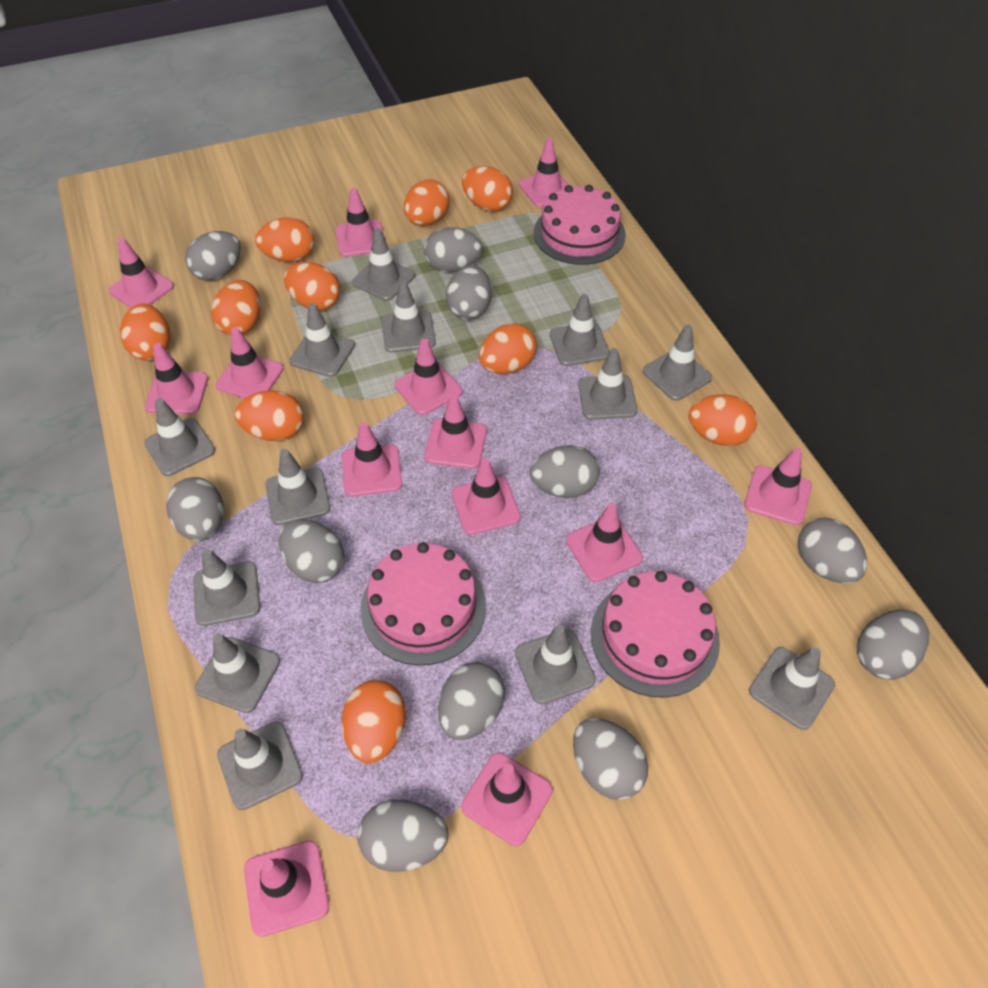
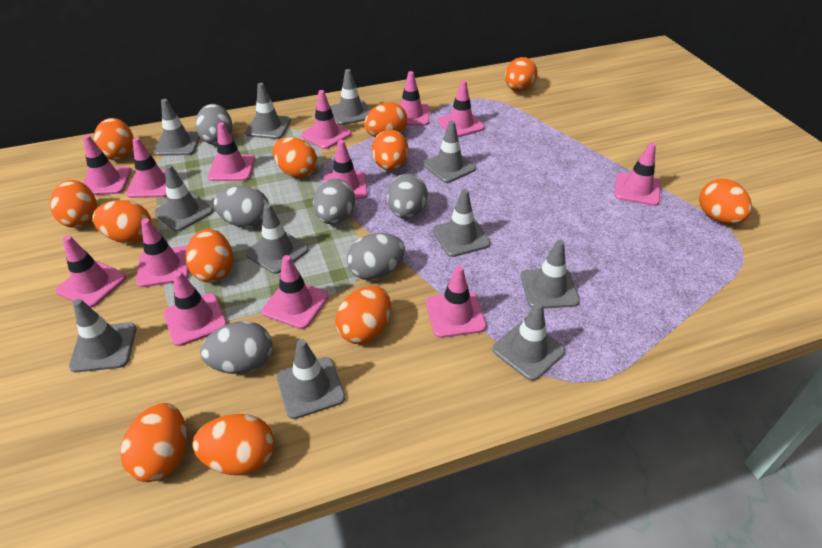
grey egg: 11 -> 6
grey traffic cone: 13 -> 11
orange egg: 10 -> 12
pink cake: 3 -> 0

